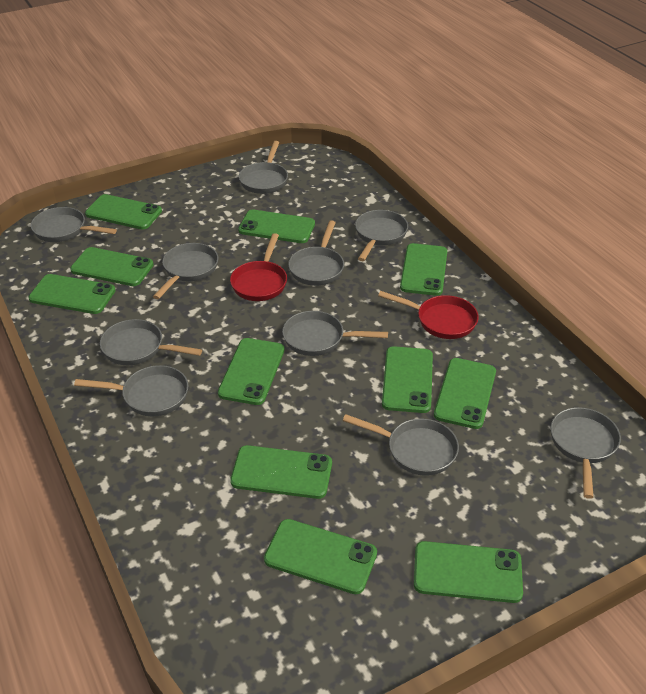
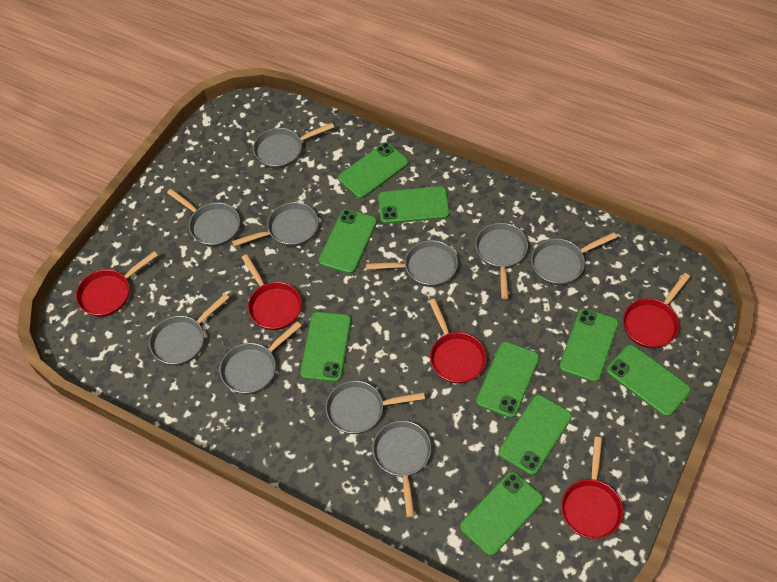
green phone: 11 -> 9
red pan: 2 -> 5

